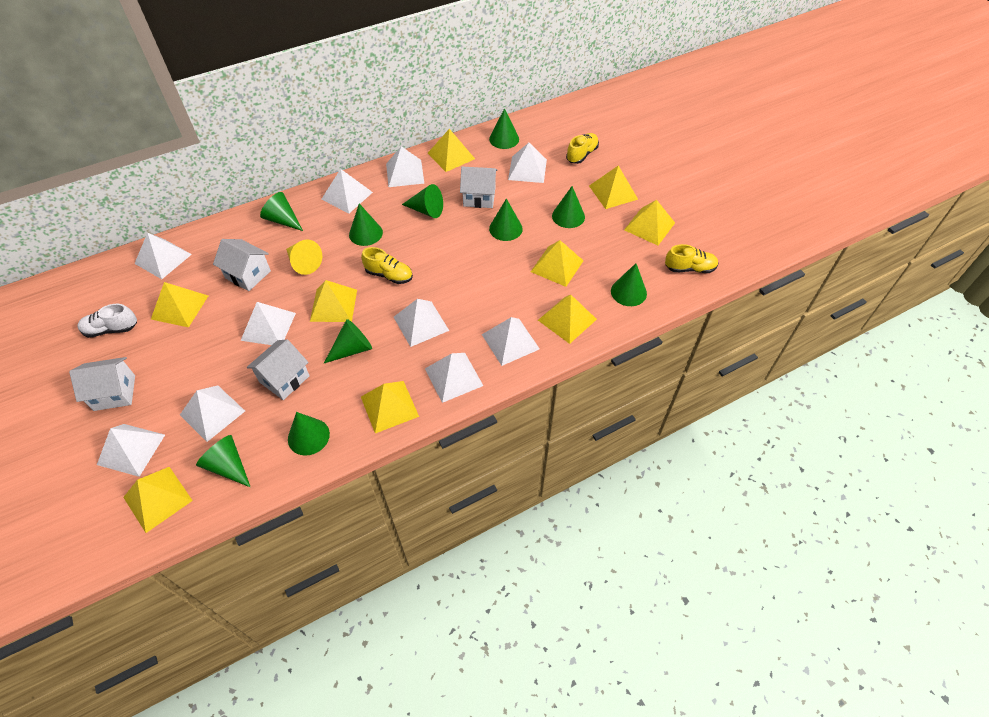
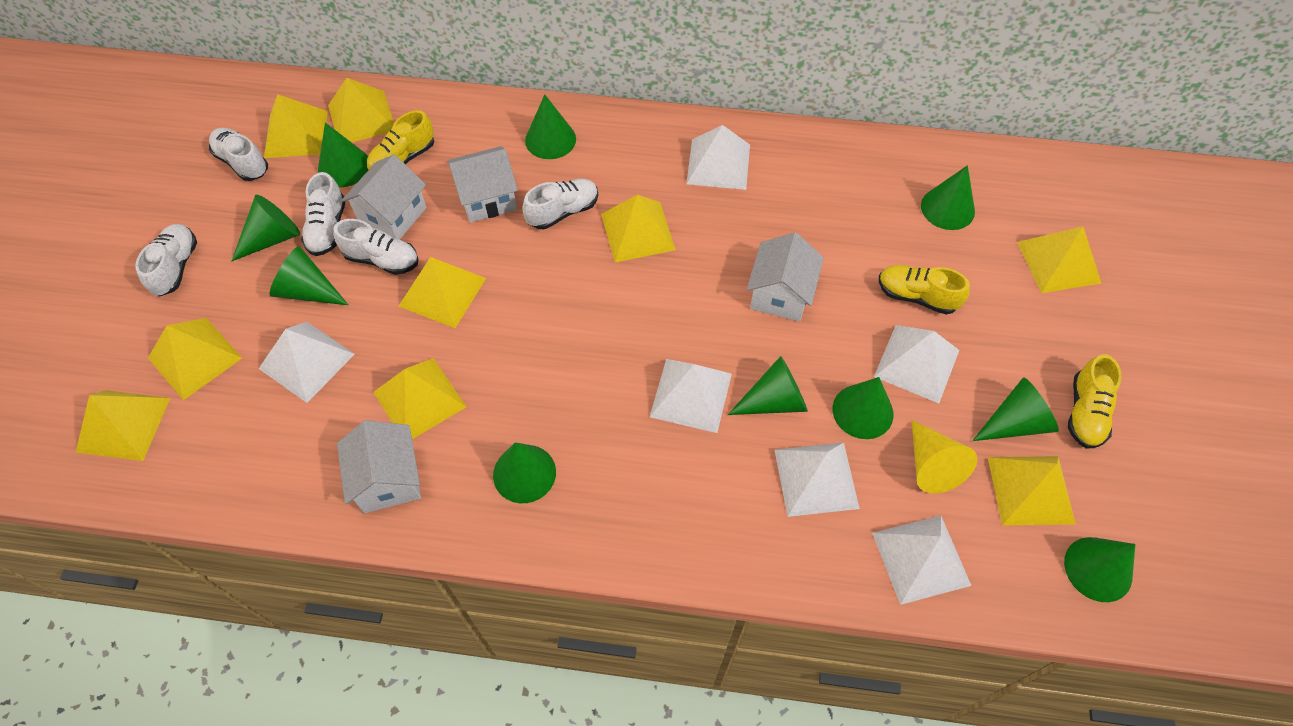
white pyramid: 10 -> 6
white shoe: 1 -> 5

